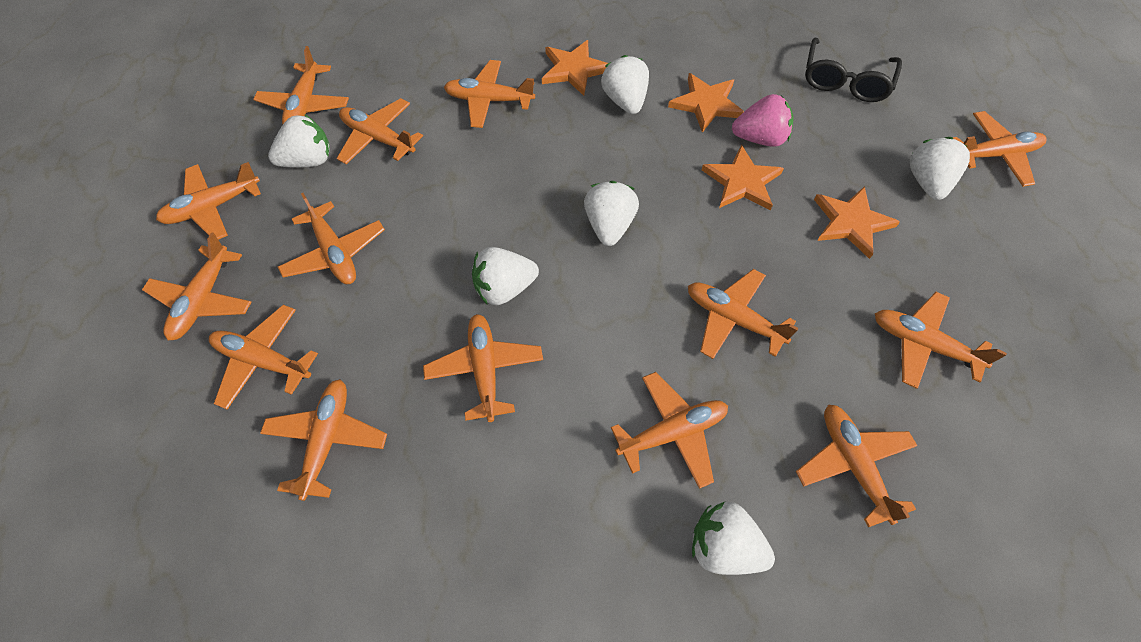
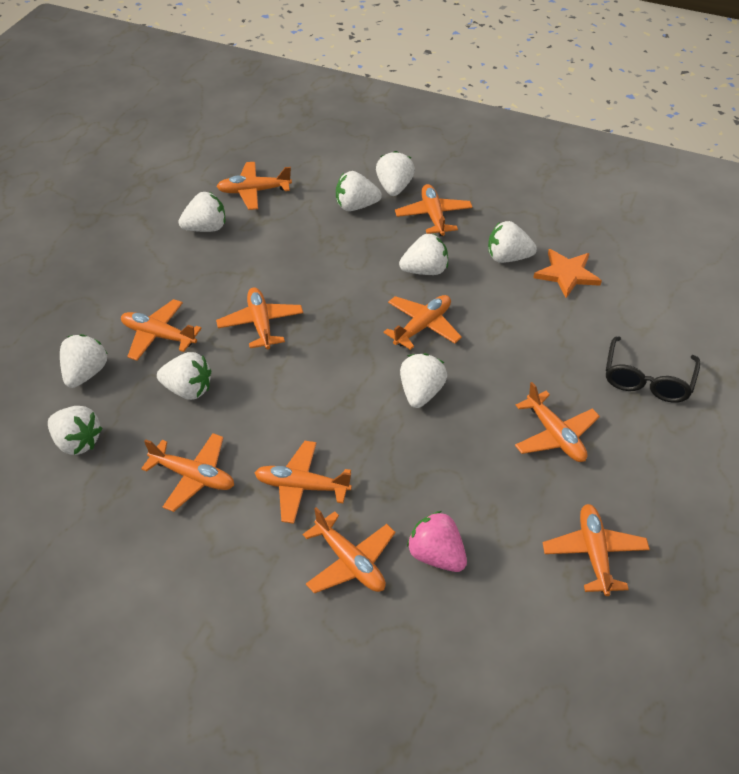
orange plane: 14 -> 10
orange star: 4 -> 1
white strawberry: 6 -> 9

